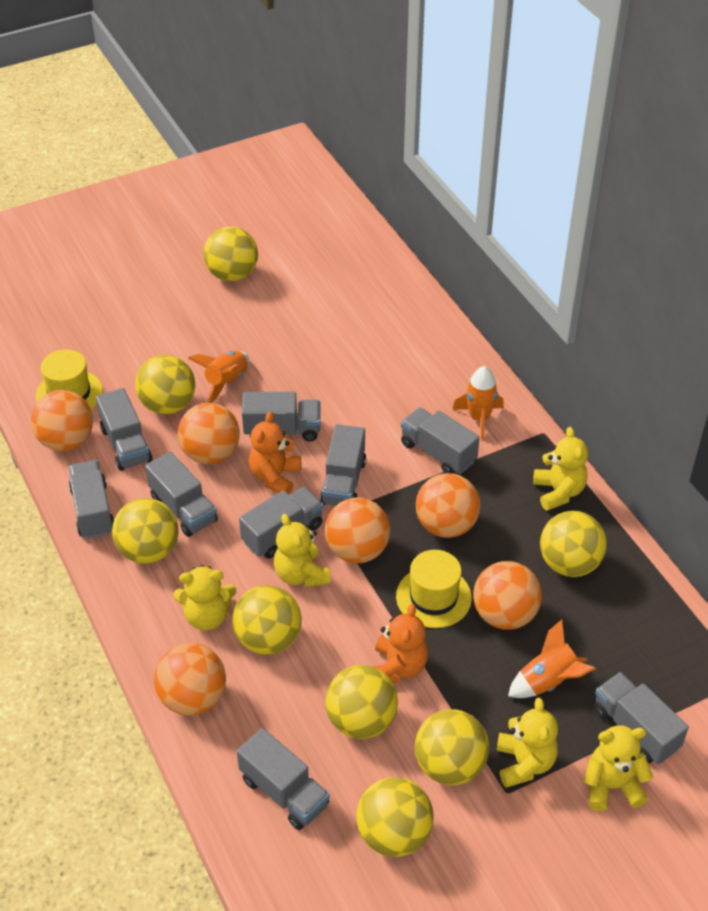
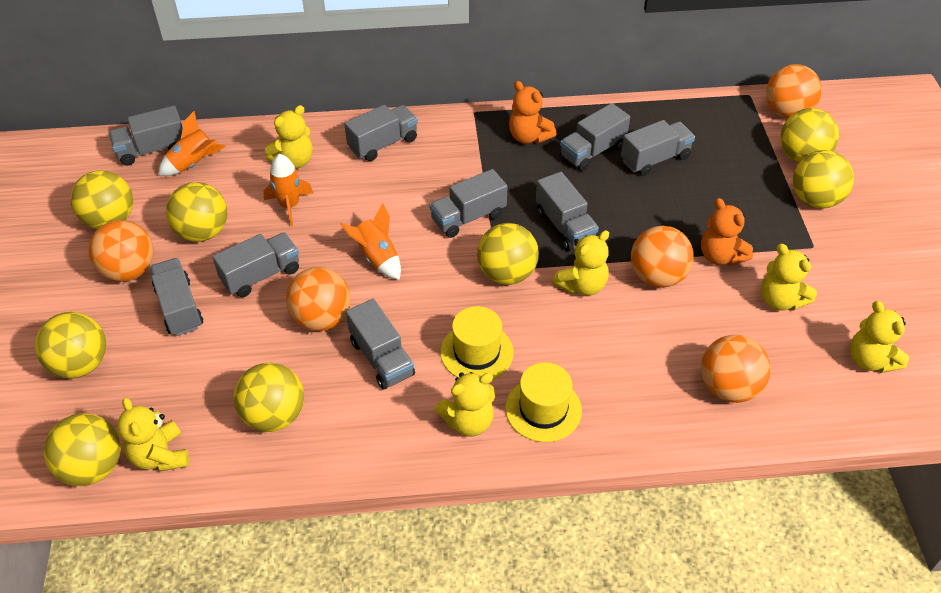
orange ball: 6 -> 5
yellow teddy bear: 5 -> 6

